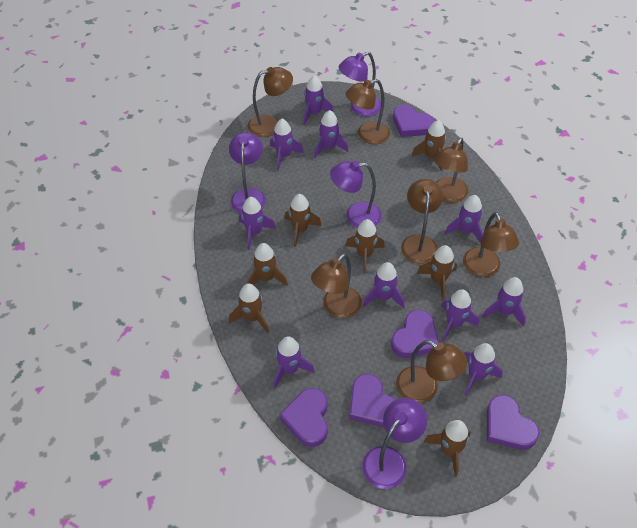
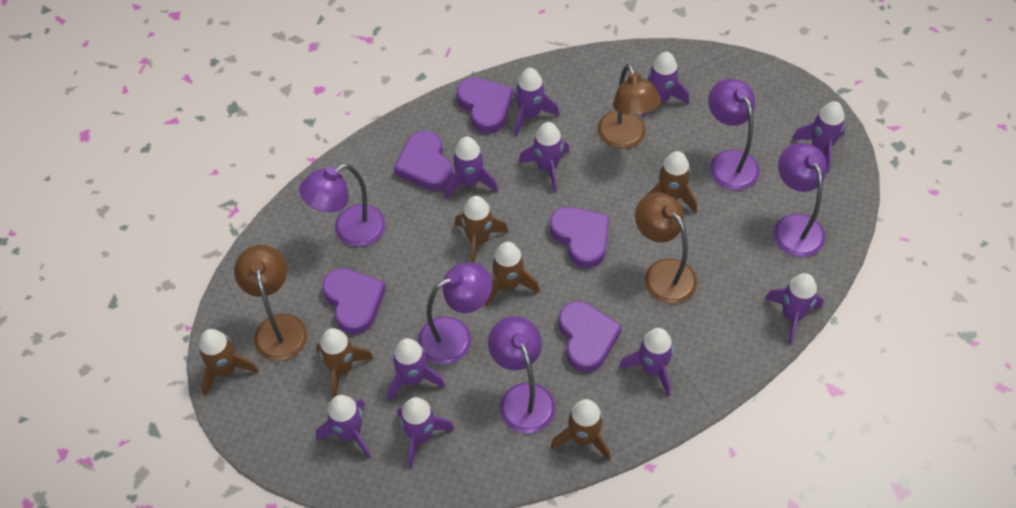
brown lamp: 7 -> 3
brown rocket: 7 -> 6
purple lamp: 4 -> 5

